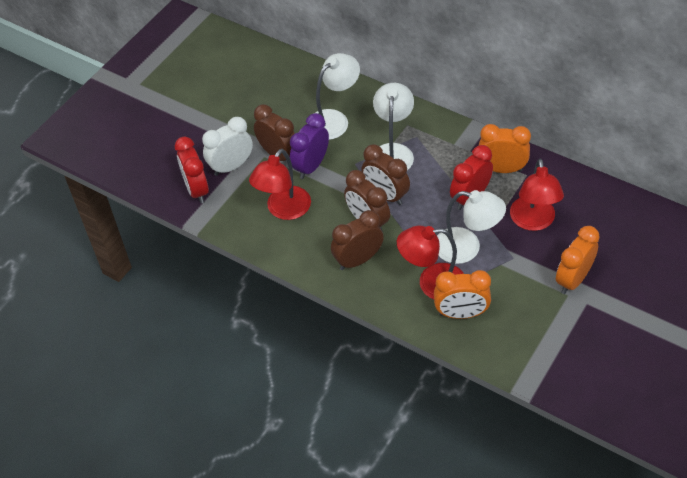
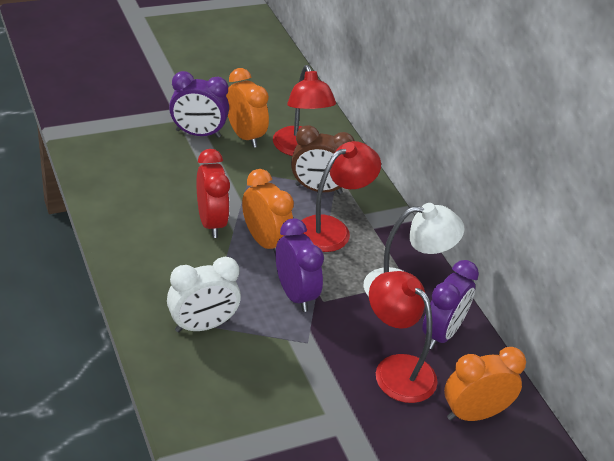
brown clock: 4 -> 1
purple clock: 1 -> 3
red clock: 2 -> 1
white lamp: 3 -> 1

